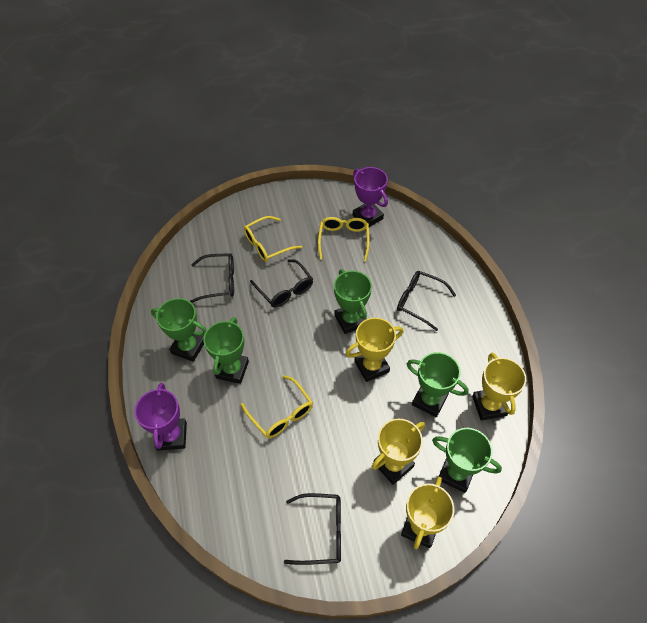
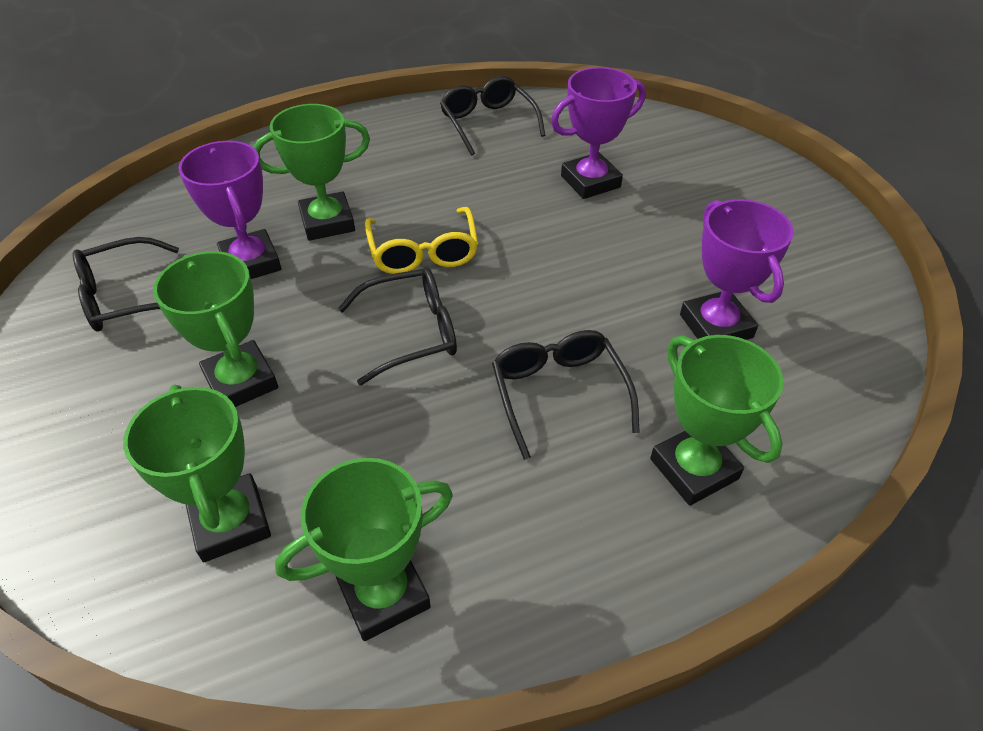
purple trophy: 2 -> 3
yellow glasses: 3 -> 1
yellow trophy: 4 -> 0

